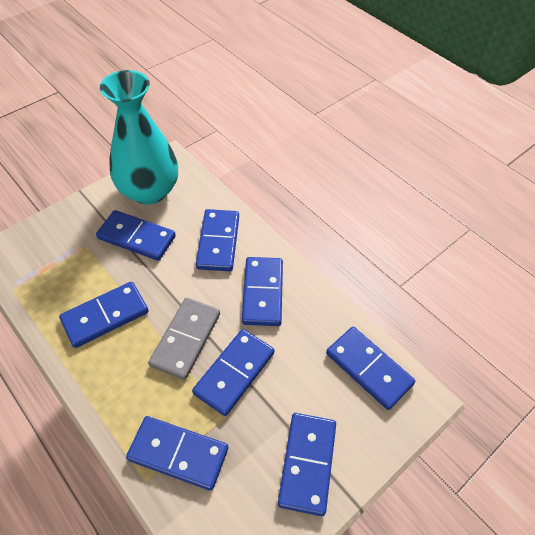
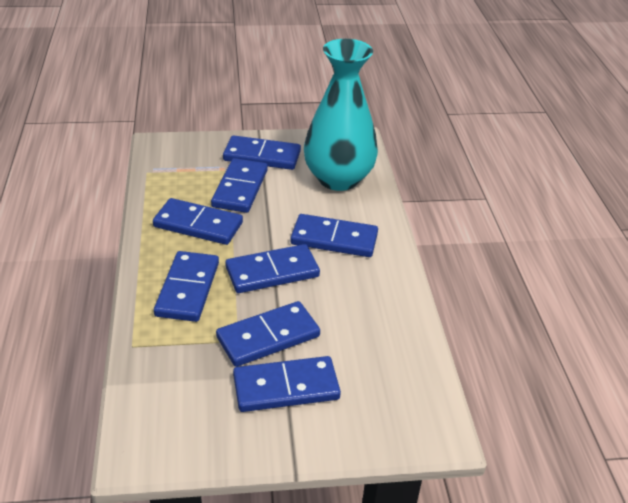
grey domino: 1 -> 0

